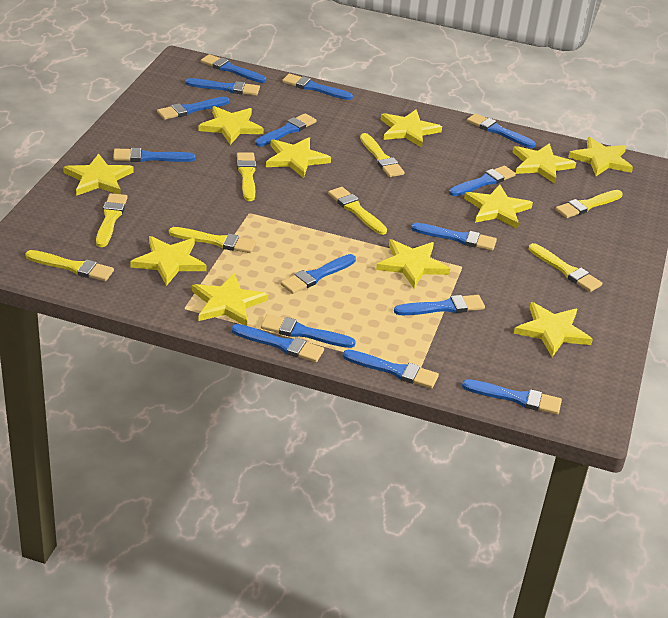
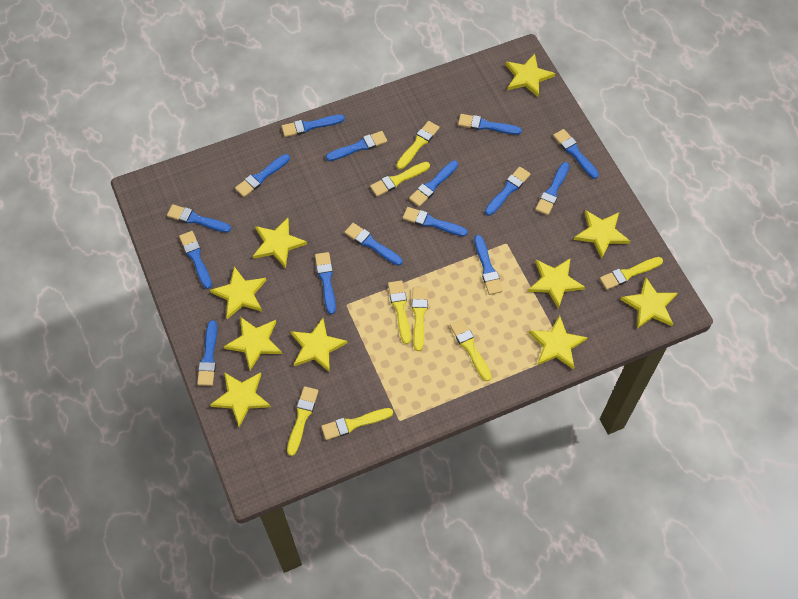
yellow star: 11 -> 10

